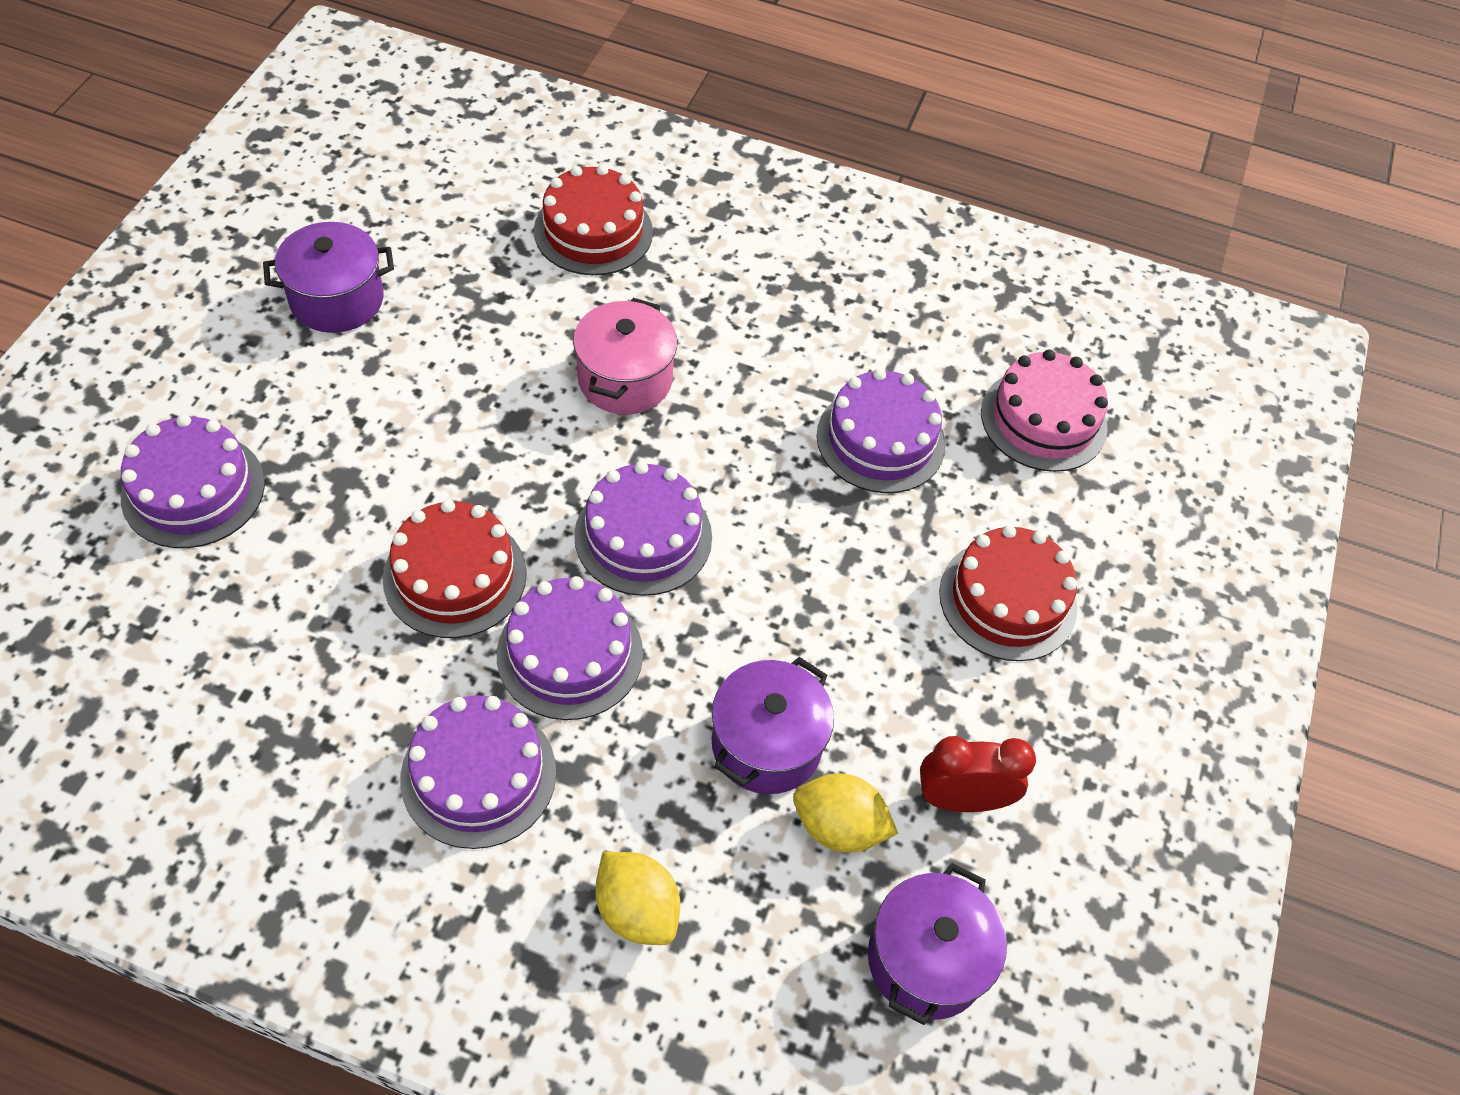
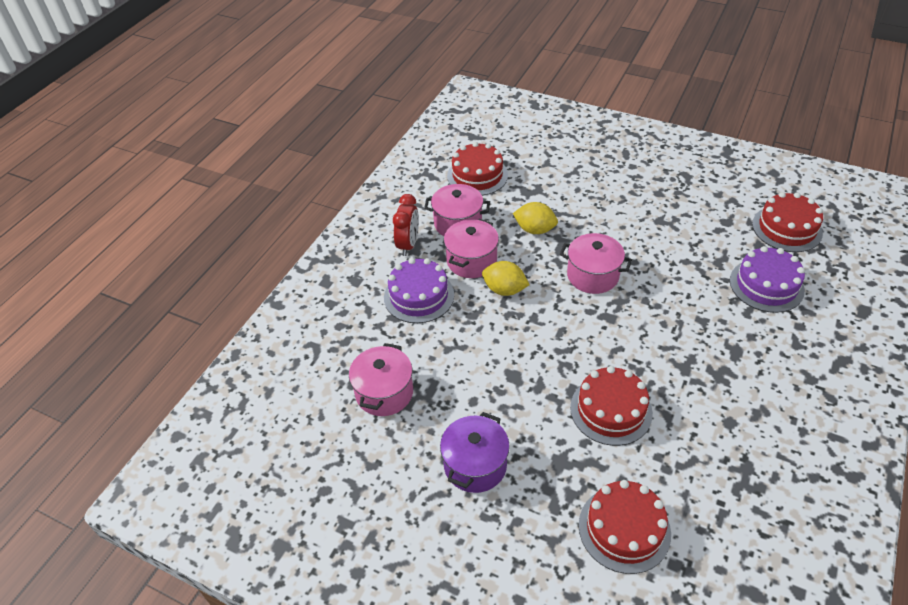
pink cake: 1 -> 0
pink pot: 1 -> 4
purple cake: 5 -> 2
purple pot: 3 -> 1
red cake: 3 -> 4

